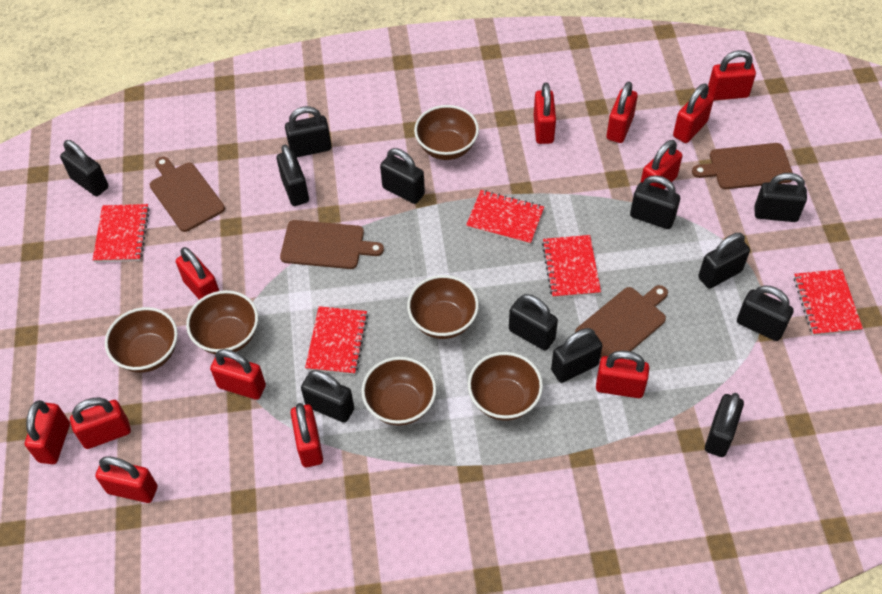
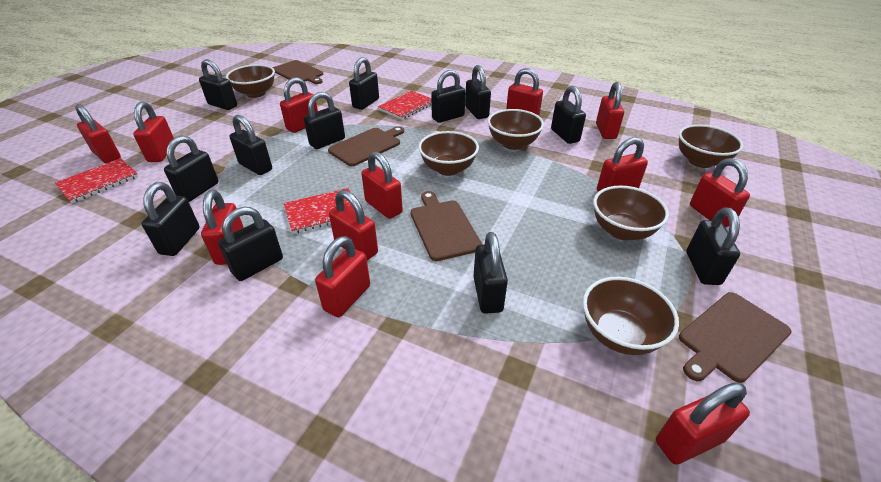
red notebook: 5 -> 3

